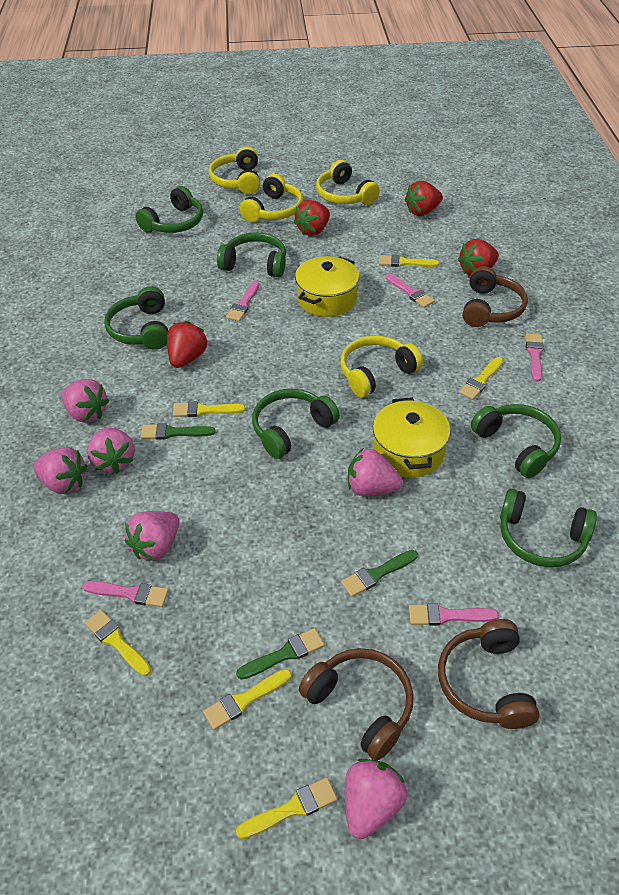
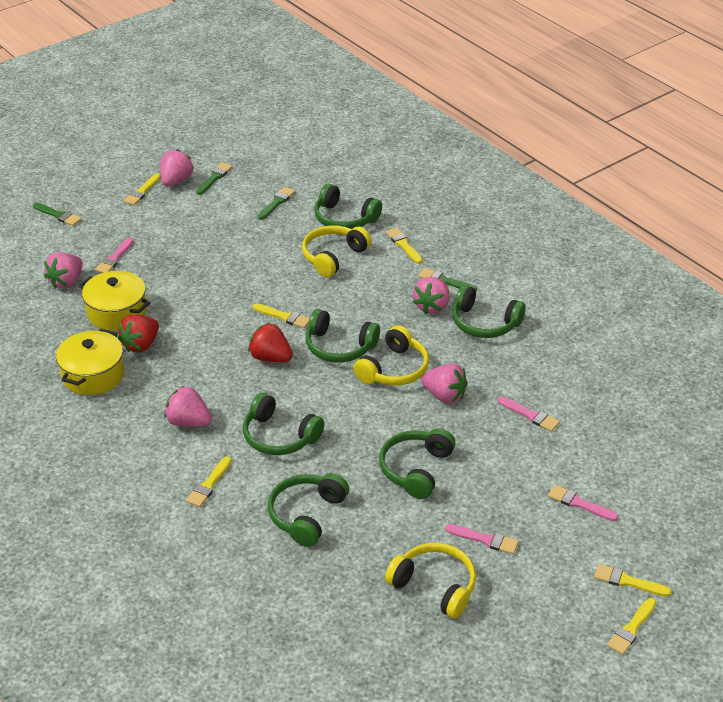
brown headphones: 3 -> 0
green brush: 3 -> 4
pink brush: 5 -> 4
pink strawberry: 6 -> 5
red strawberry: 4 -> 2
yellow headphones: 4 -> 3

